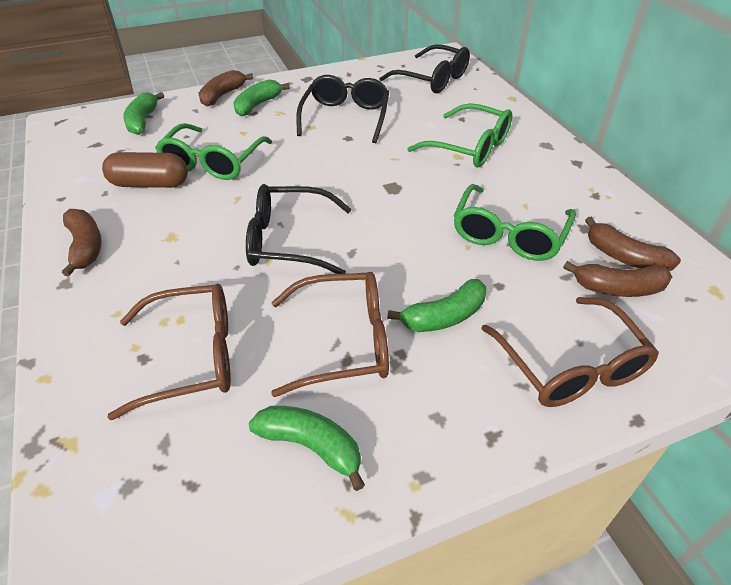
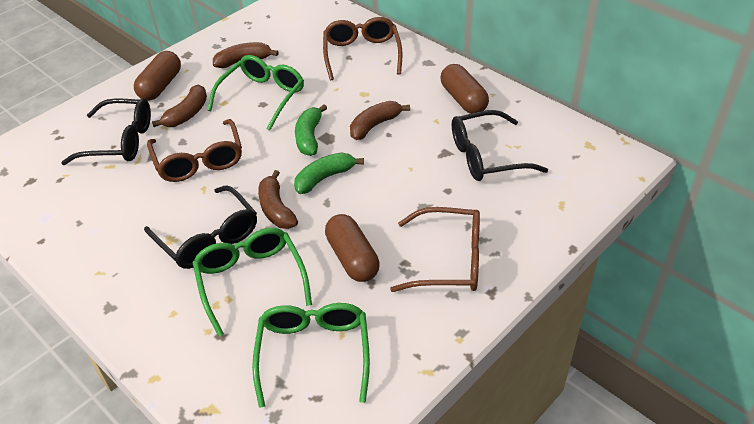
brown capsule: 1 -> 3
green banana: 4 -> 2

